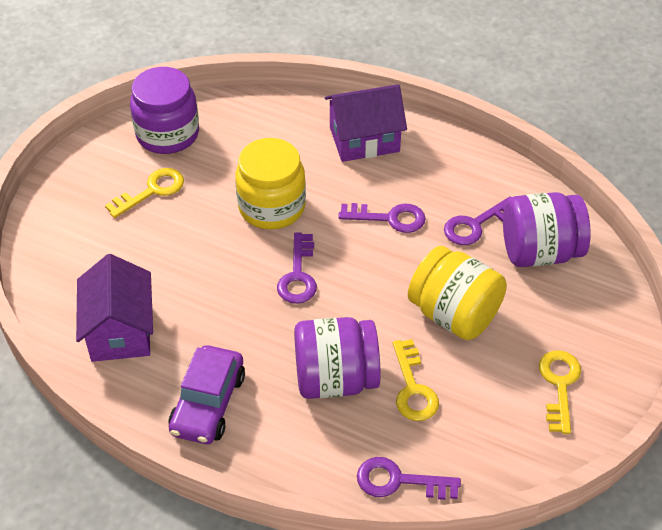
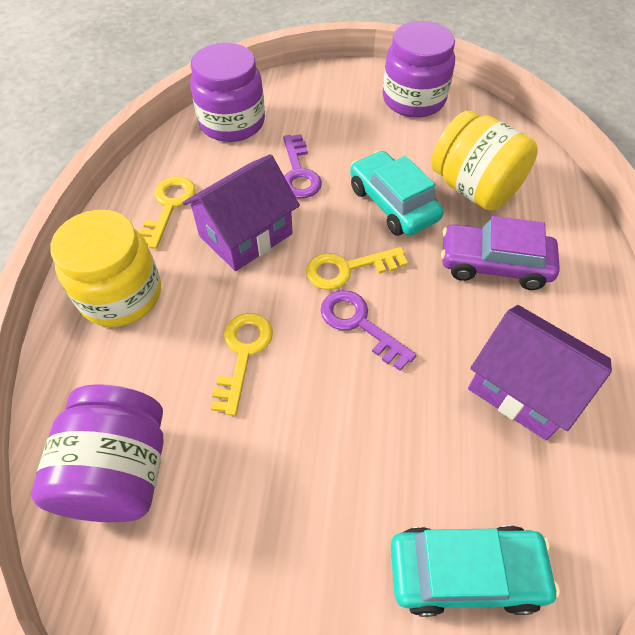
purple key: 4 -> 2
turquoise car: 0 -> 2

